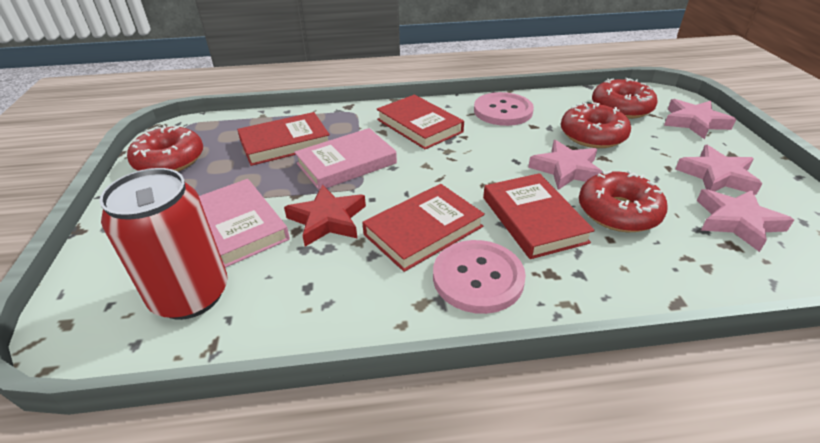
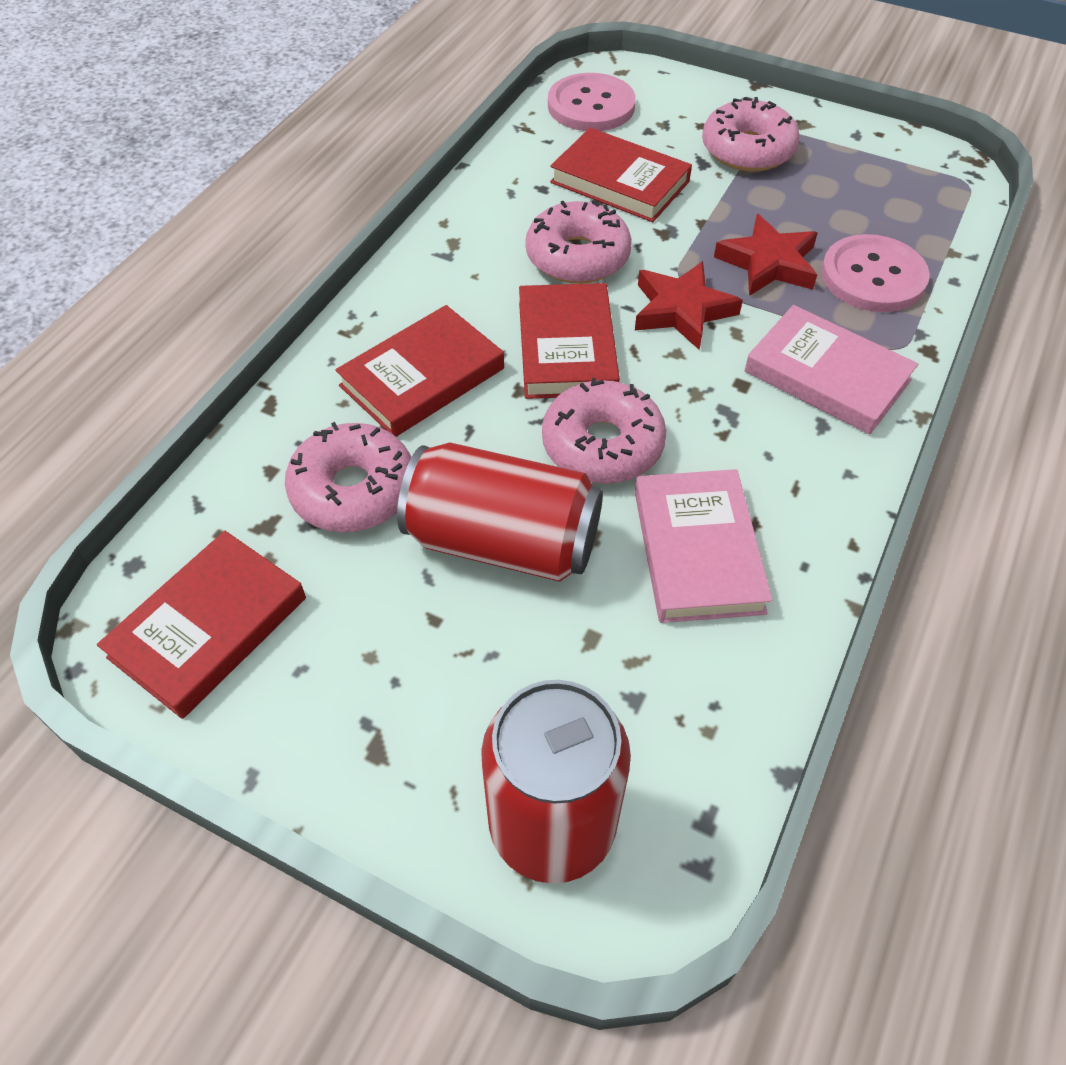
pink donut: 0 -> 4
pink star: 4 -> 0
red can: 1 -> 2
red donut: 4 -> 0
red star: 1 -> 2

